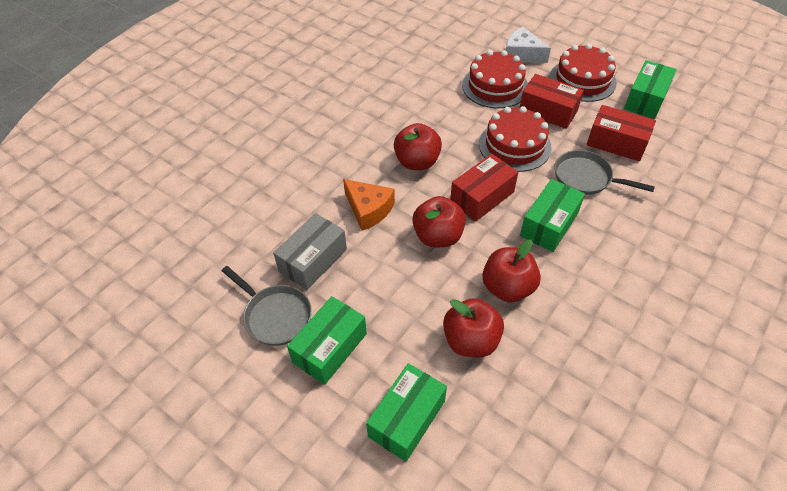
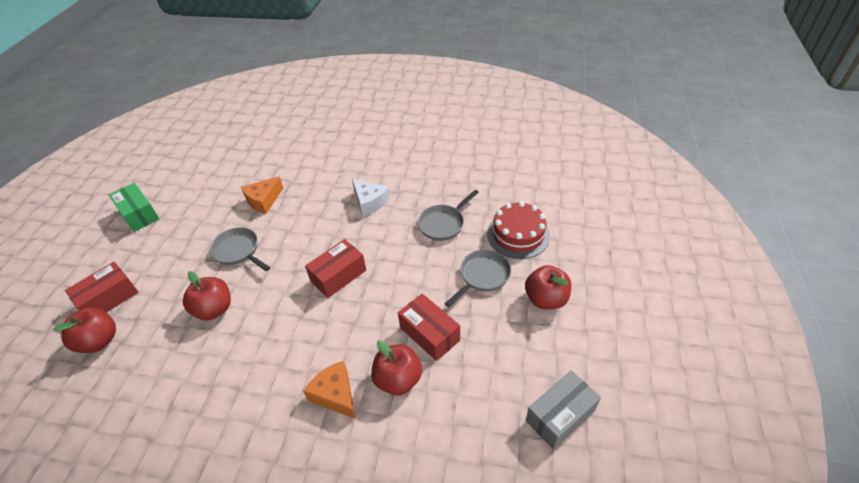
green box: 4 -> 1
grey pan: 2 -> 3
orange cheese: 1 -> 2
red cake: 3 -> 1

